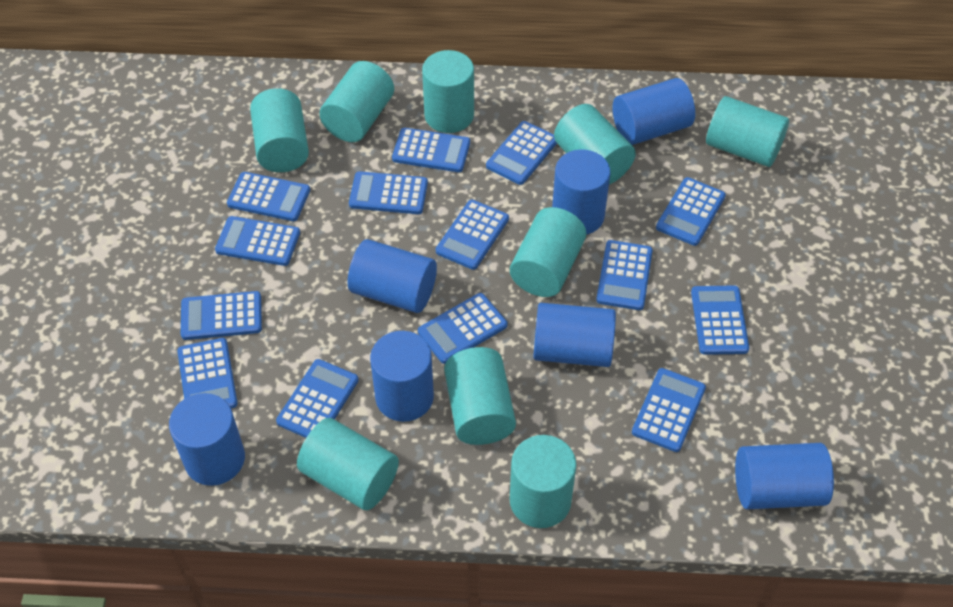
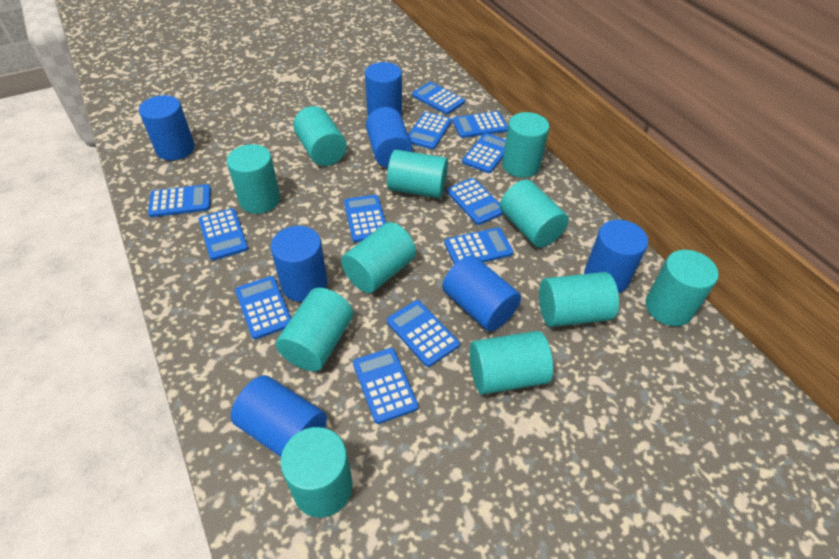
blue calculator: 14 -> 12
turquoise cylinder: 9 -> 11

